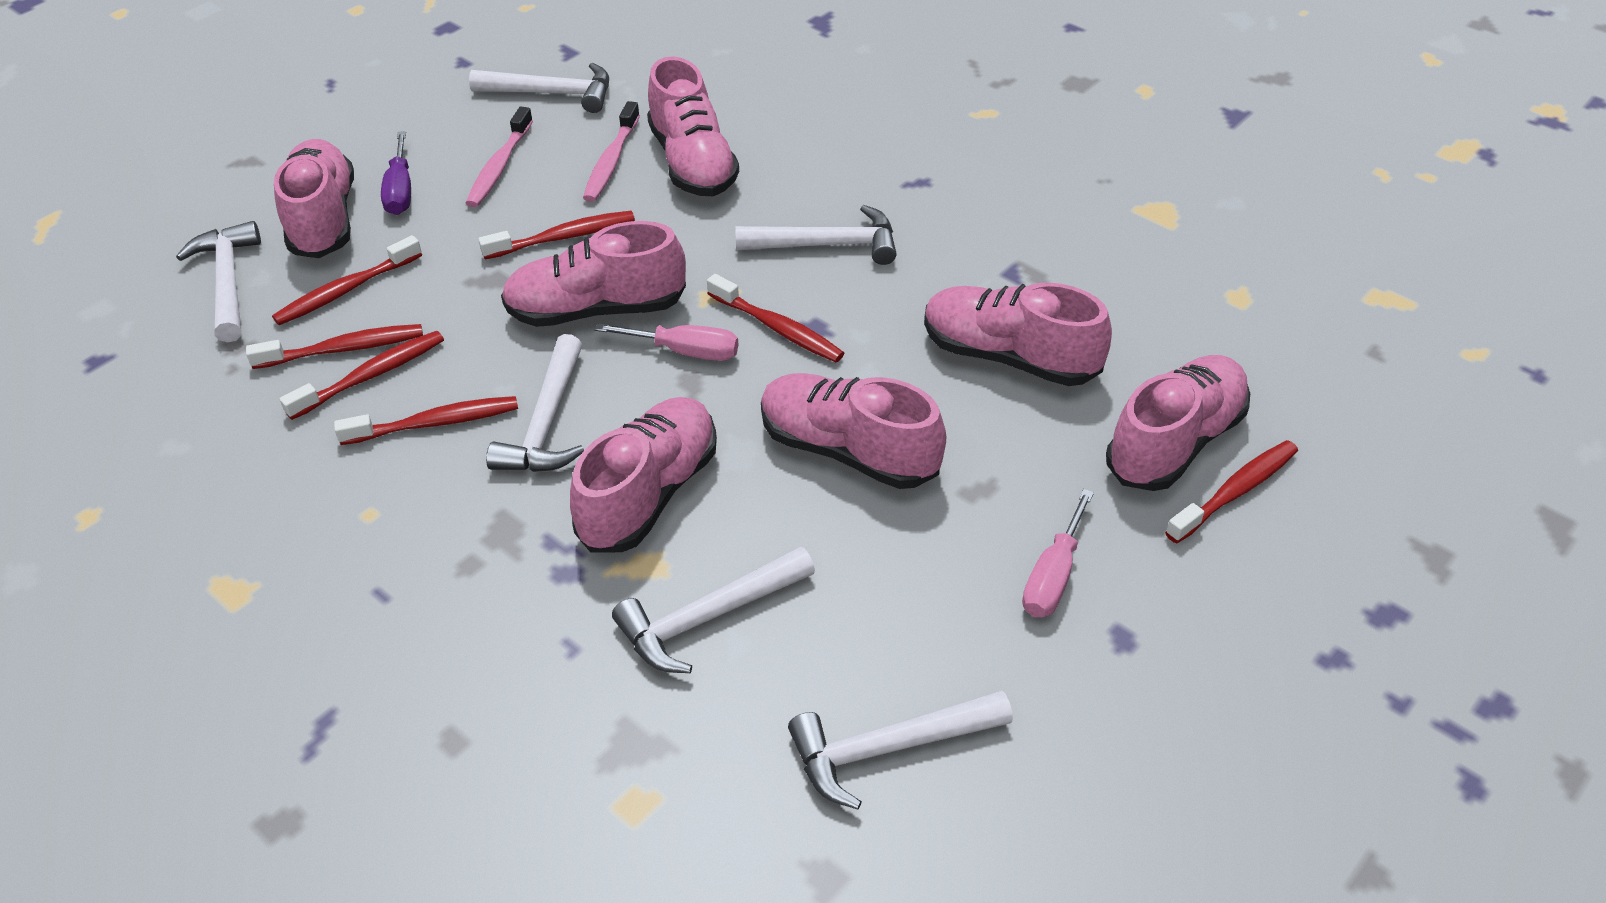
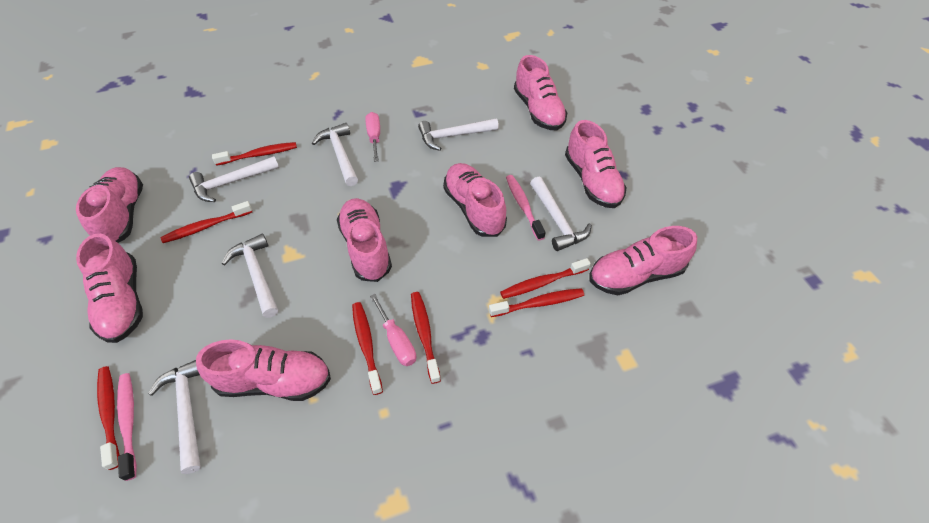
pink shoe: 7 -> 8
purple screwdriver: 1 -> 0

